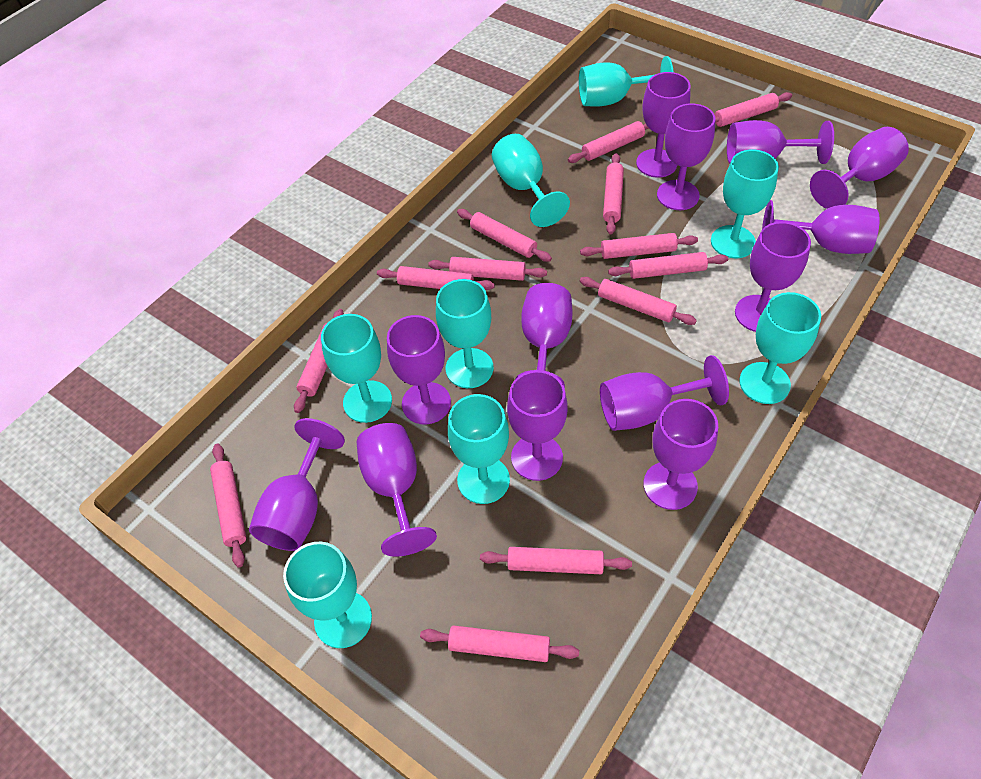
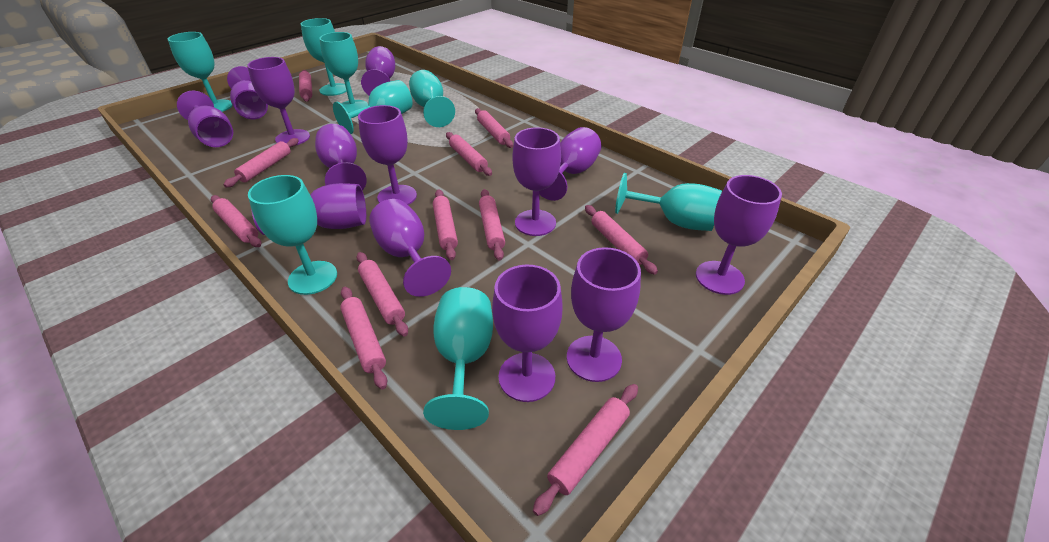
pink rolling pin: 13 -> 11

